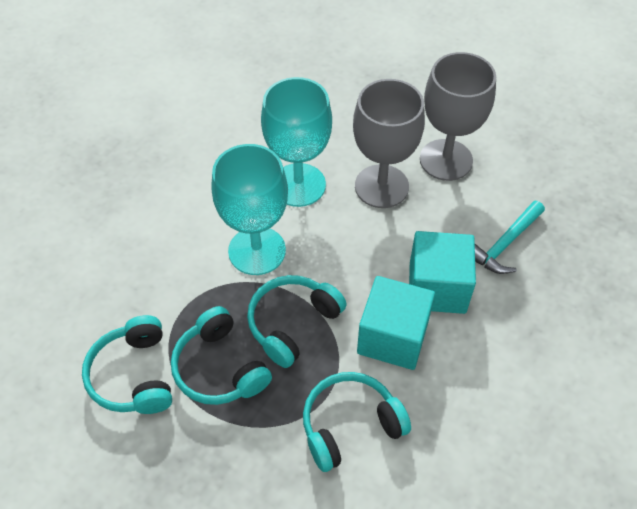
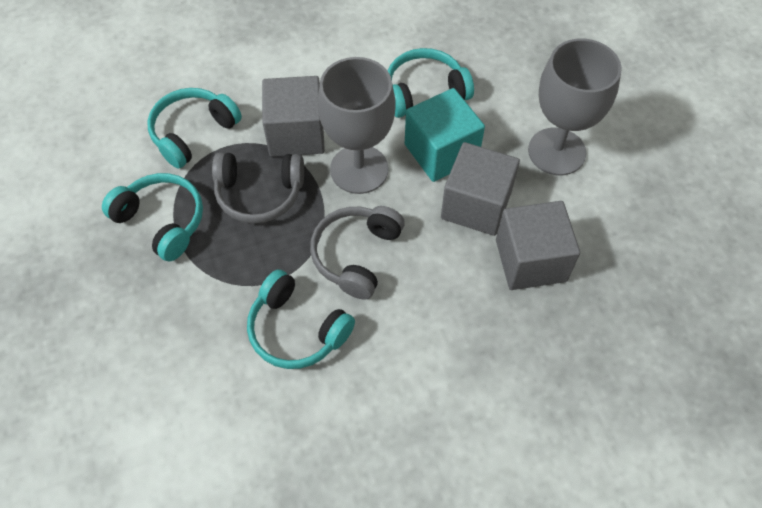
grey cube: 0 -> 3
grey headphones: 0 -> 2
turquoise cube: 2 -> 1
turquoise goblet: 2 -> 0
turquoise hammer: 1 -> 0

